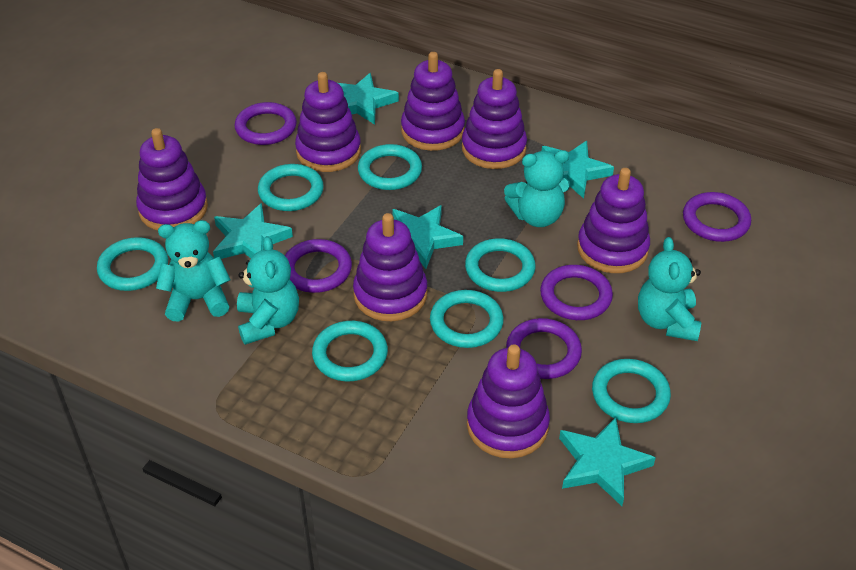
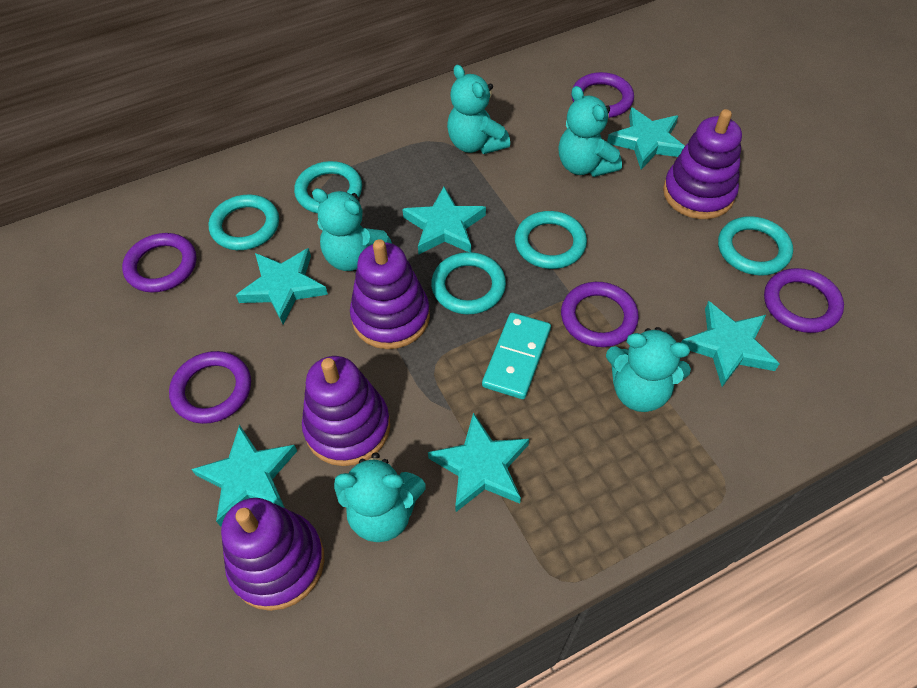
purple stacking toy: 7 -> 4
turquoise domino: 0 -> 1
turquoise ring: 7 -> 5
turquoise star: 5 -> 6
turquoise teddy bear: 4 -> 5

